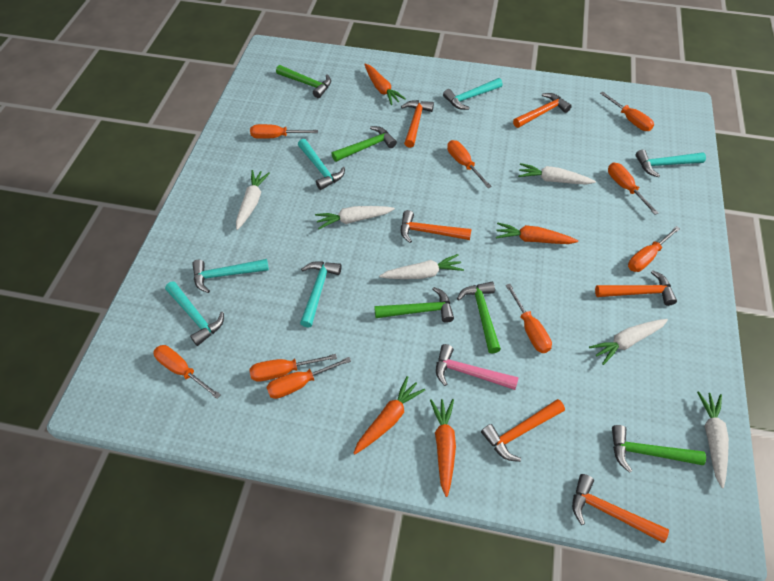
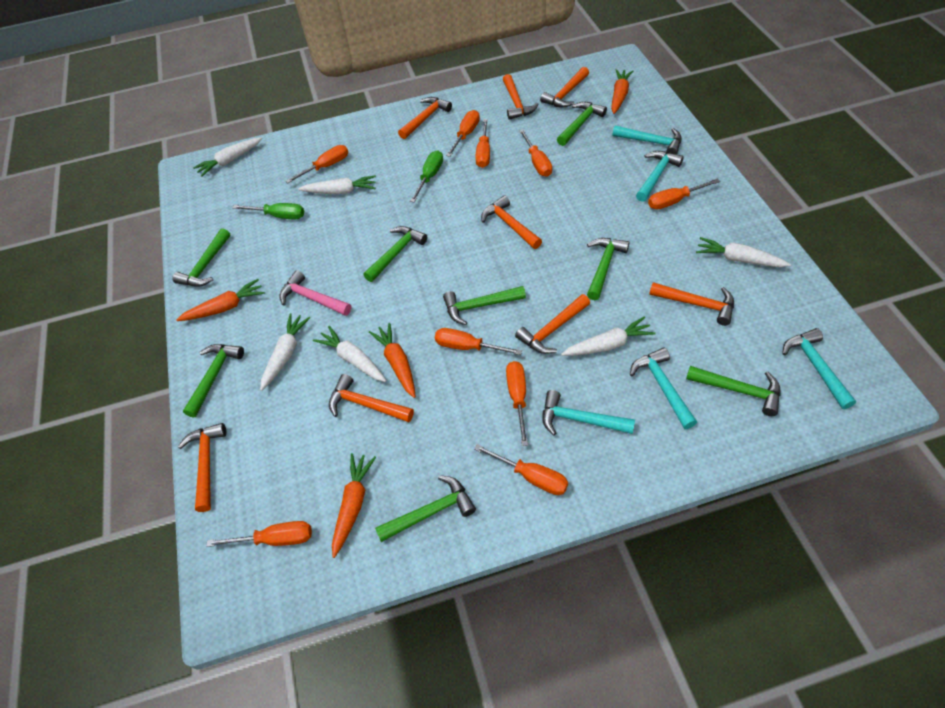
green hammer: 5 -> 8
green screwdriver: 0 -> 2
orange hammer: 6 -> 8
turquoise hammer: 6 -> 5

